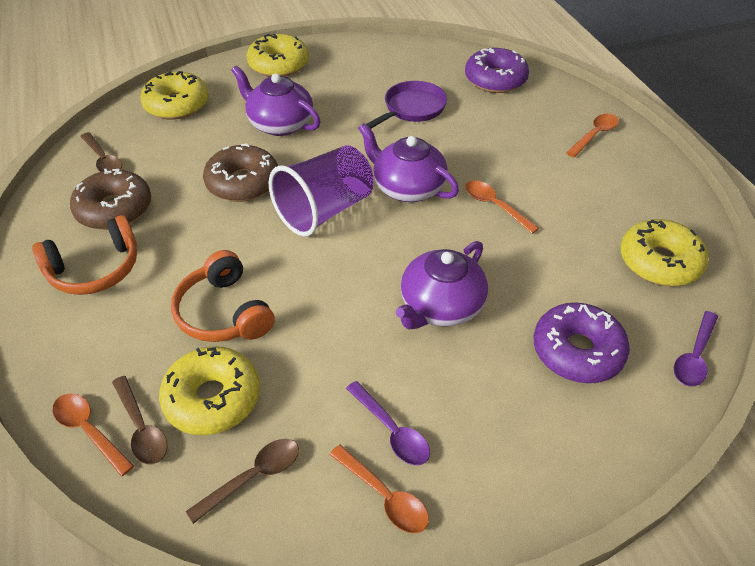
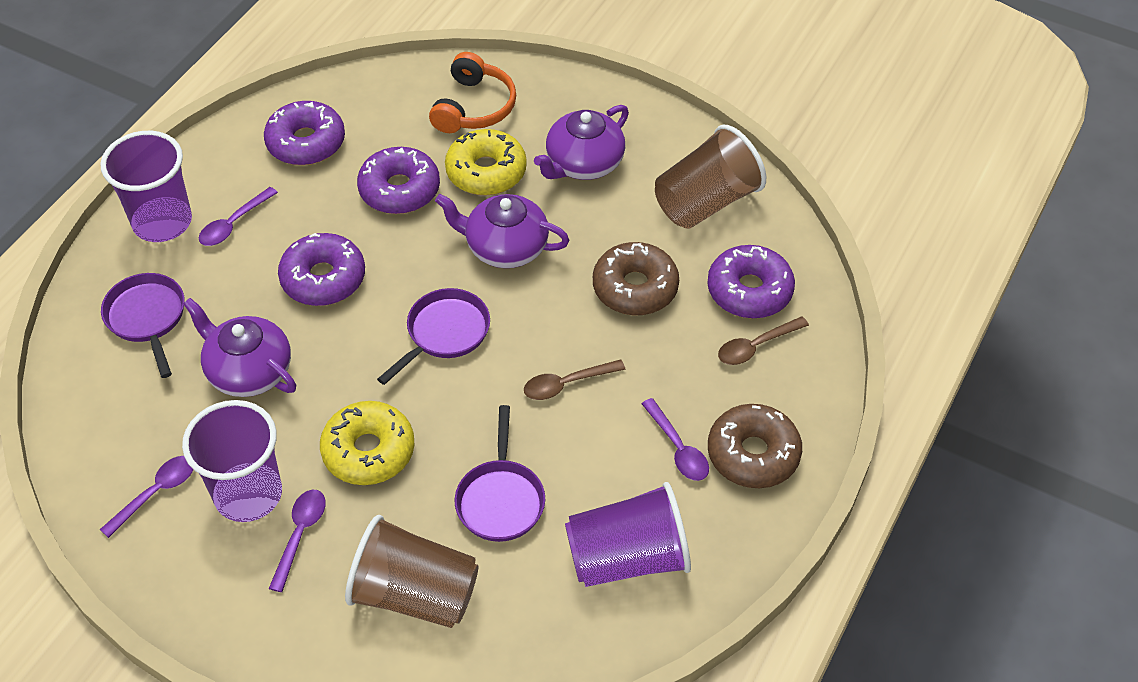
brown cup: 0 -> 2
brown spoon: 3 -> 2
orange headphones: 2 -> 1
orange spoon: 4 -> 0
purple cup: 1 -> 3
purple donut: 2 -> 4
purple pan: 1 -> 3
purple spoon: 2 -> 4
yellow donut: 4 -> 2

